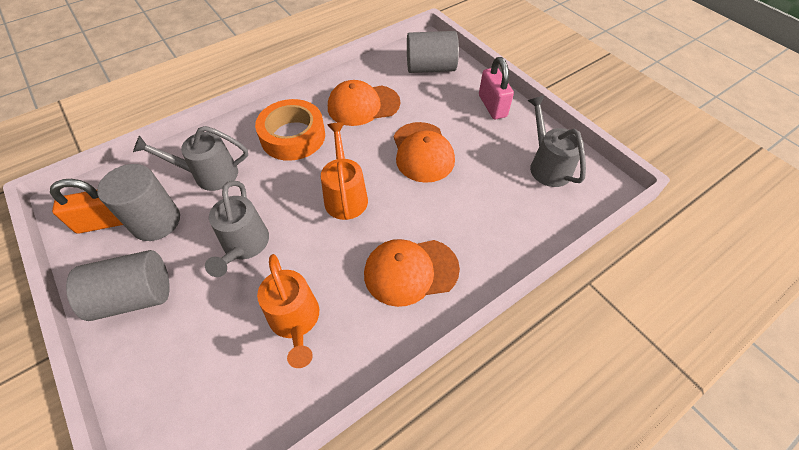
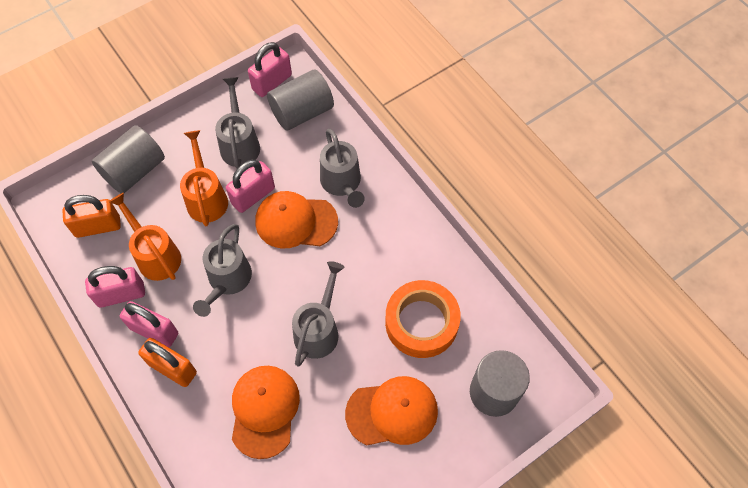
grey watering can: 3 -> 4
orange padlock: 1 -> 2
pink padlock: 1 -> 4

